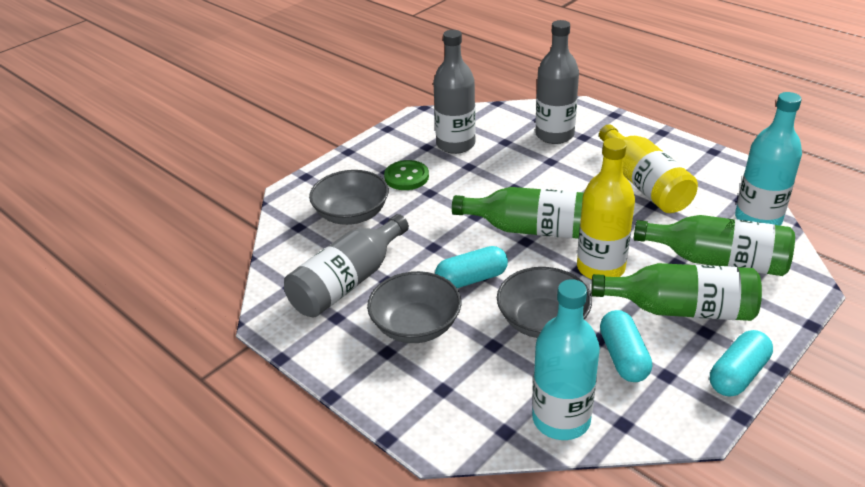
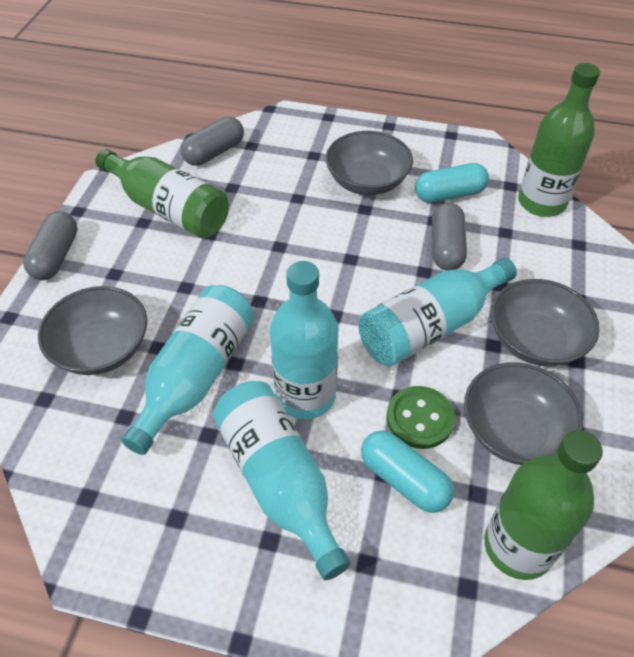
grey bottle: 3 -> 0
grey bowl: 3 -> 4
grey capsule: 0 -> 3
turquoise bottle: 2 -> 4
turquoise capsule: 3 -> 2
yellow bottle: 2 -> 0

